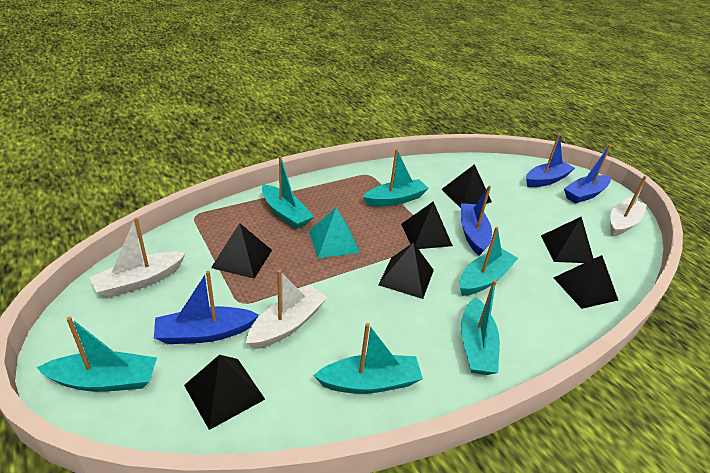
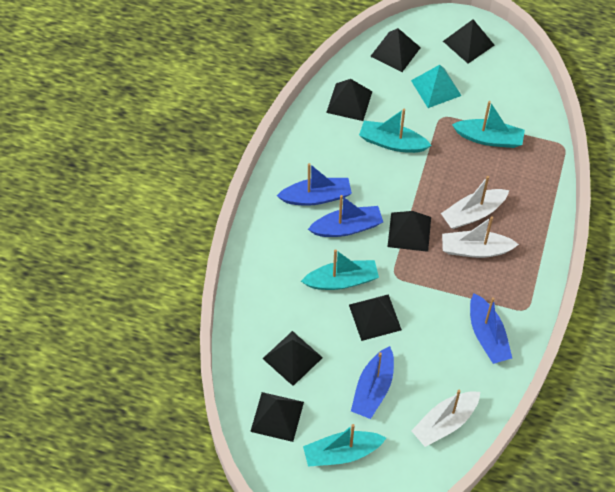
turquoise boat: 6 -> 4

